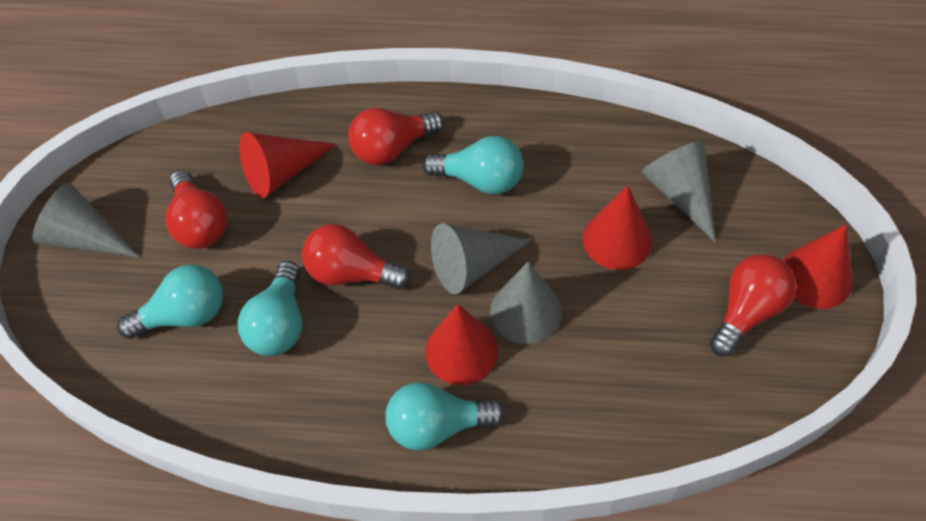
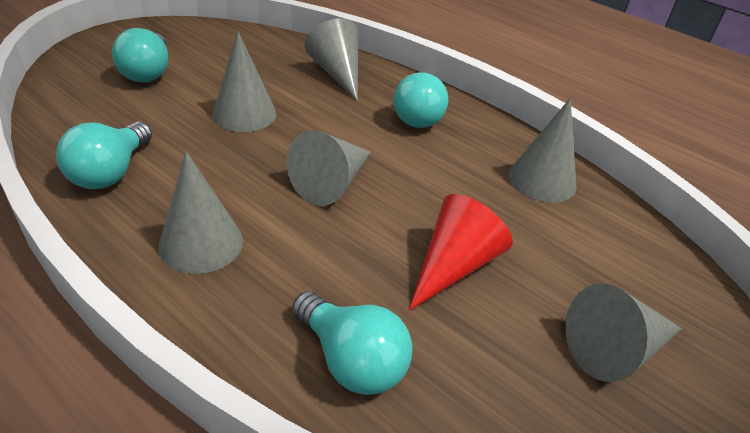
grey cone: 4 -> 6
red cone: 4 -> 1
red light bulb: 4 -> 0

